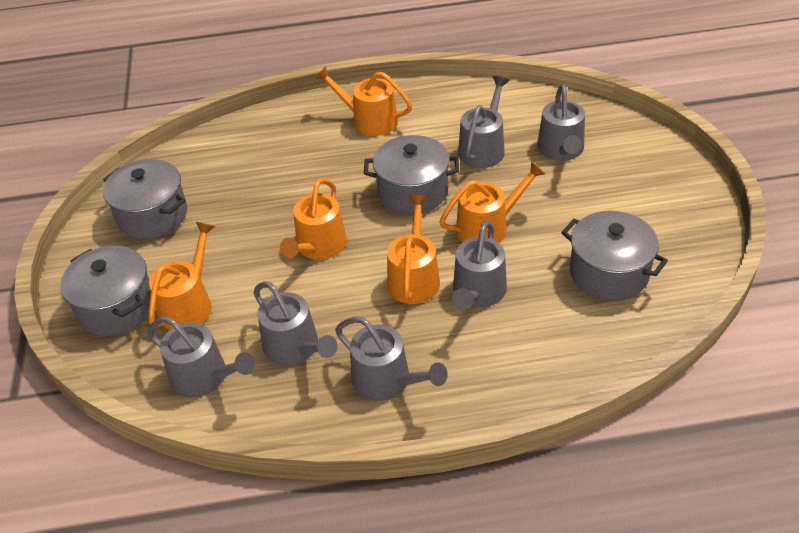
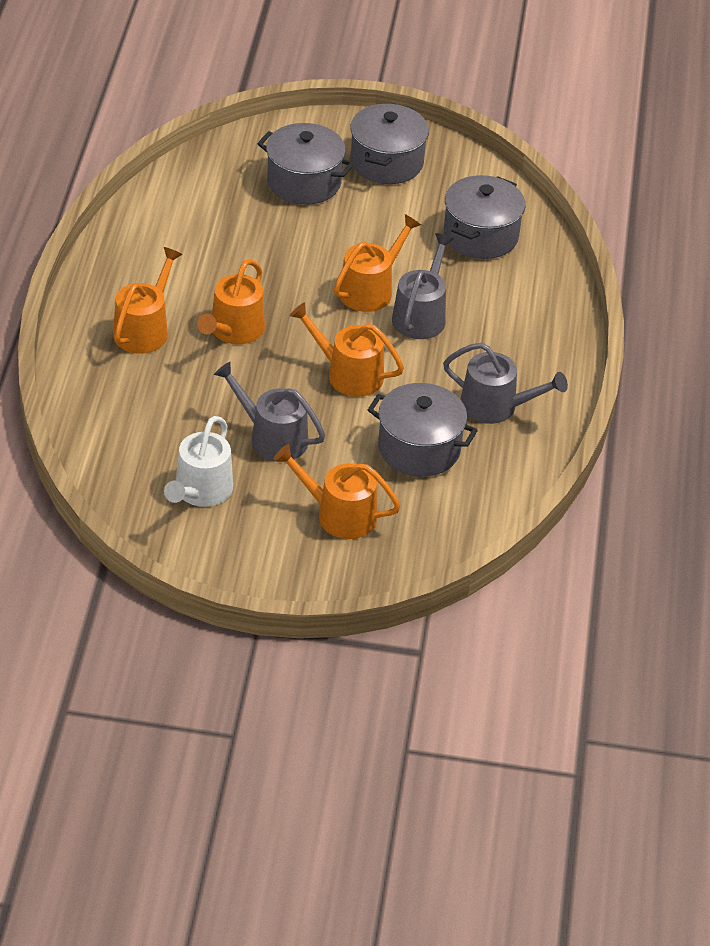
grey watering can: 6 -> 3
white watering can: 0 -> 1

